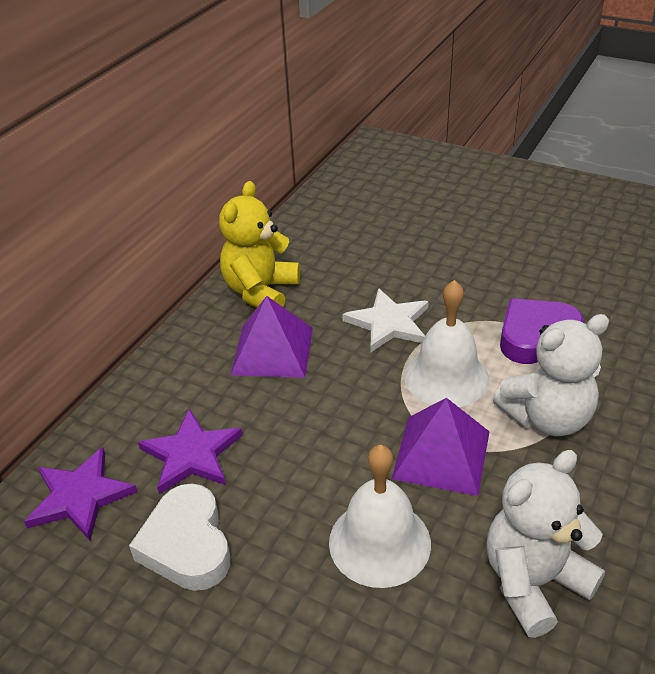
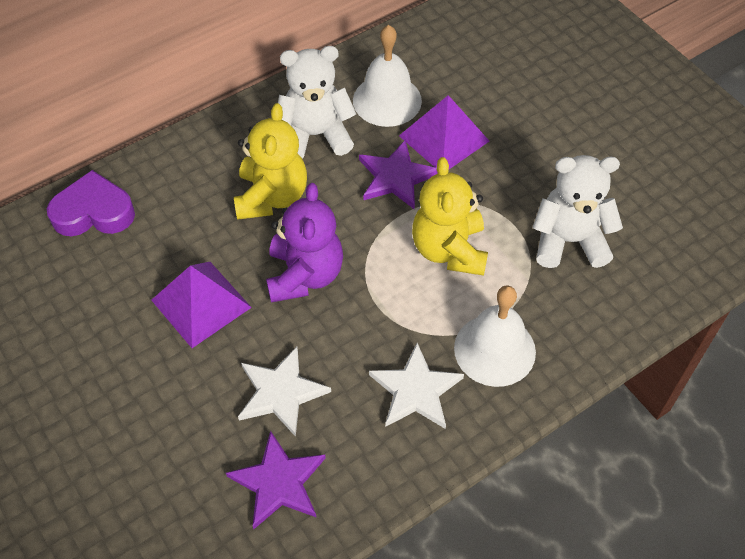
purple teddy bear: 0 -> 1
white heart: 1 -> 0
white star: 1 -> 2
yellow teddy bear: 1 -> 2

